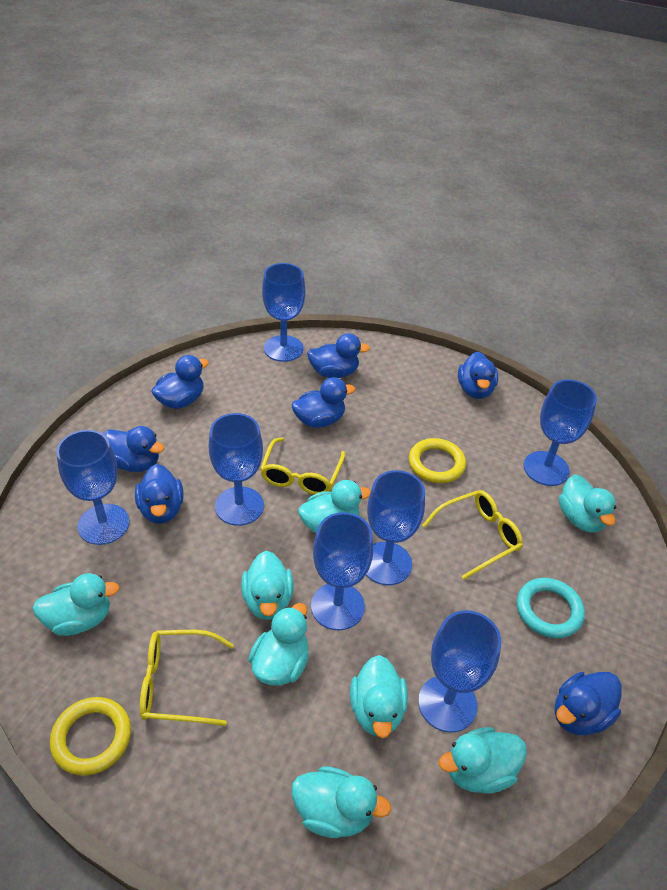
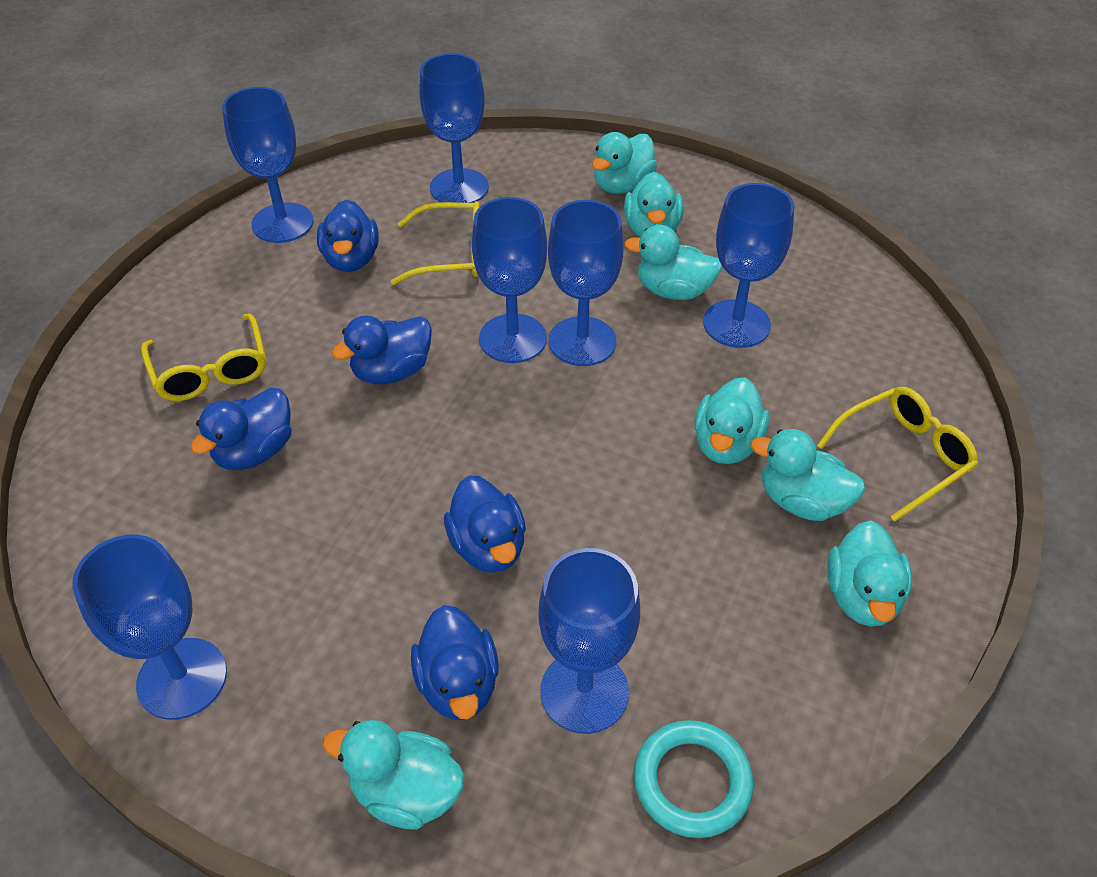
blue duck: 7 -> 5
turquoise duck: 8 -> 7
yellow ring: 2 -> 0

